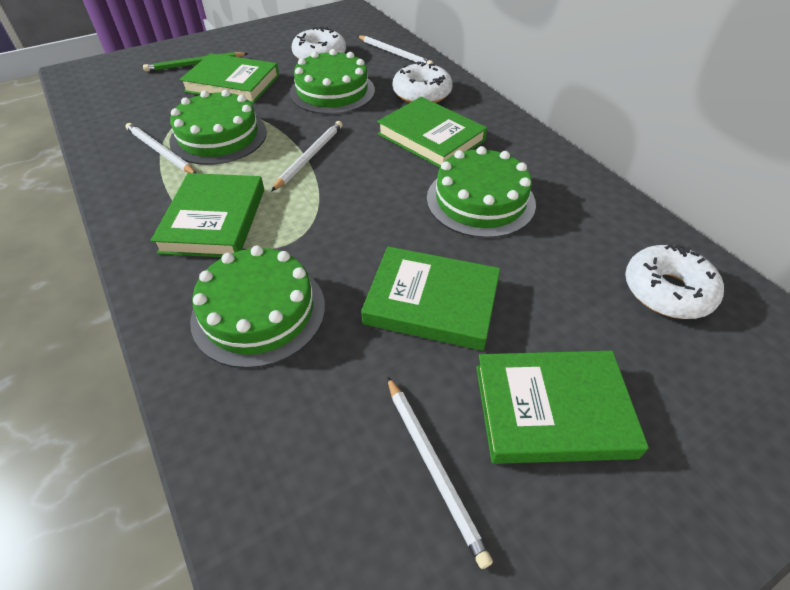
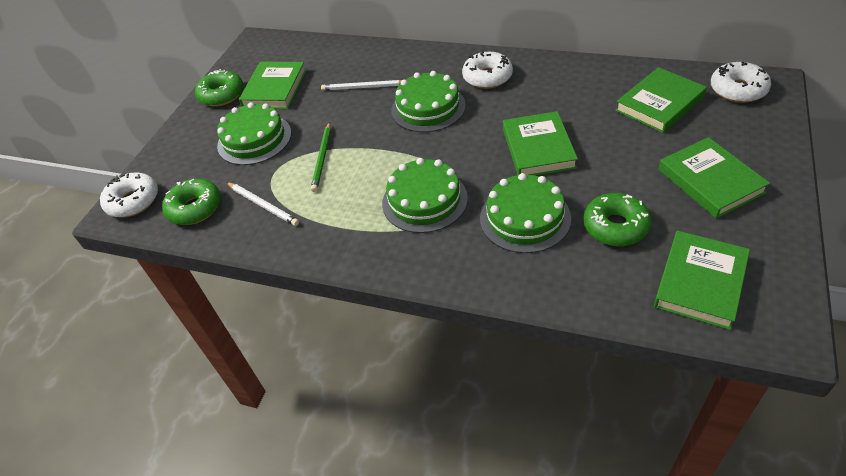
green donut: 0 -> 3
white pencil: 4 -> 2

